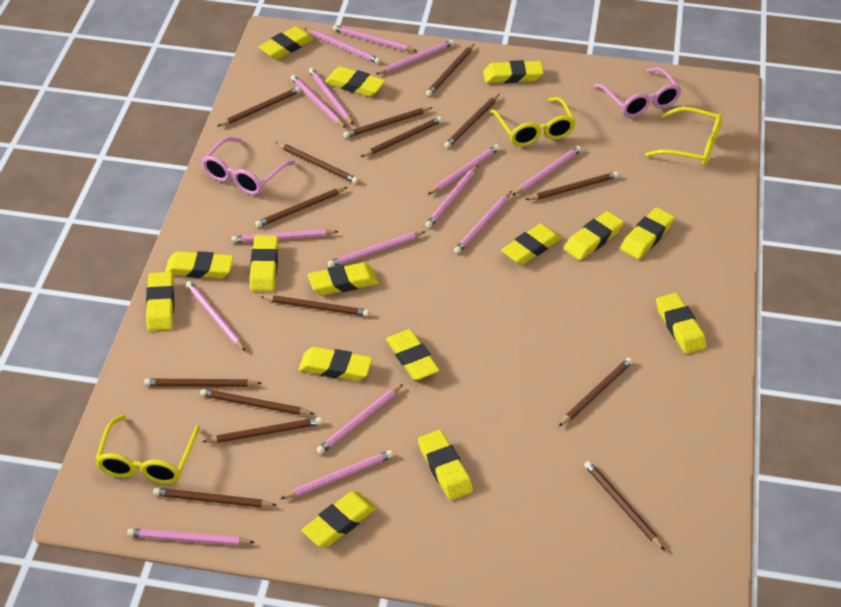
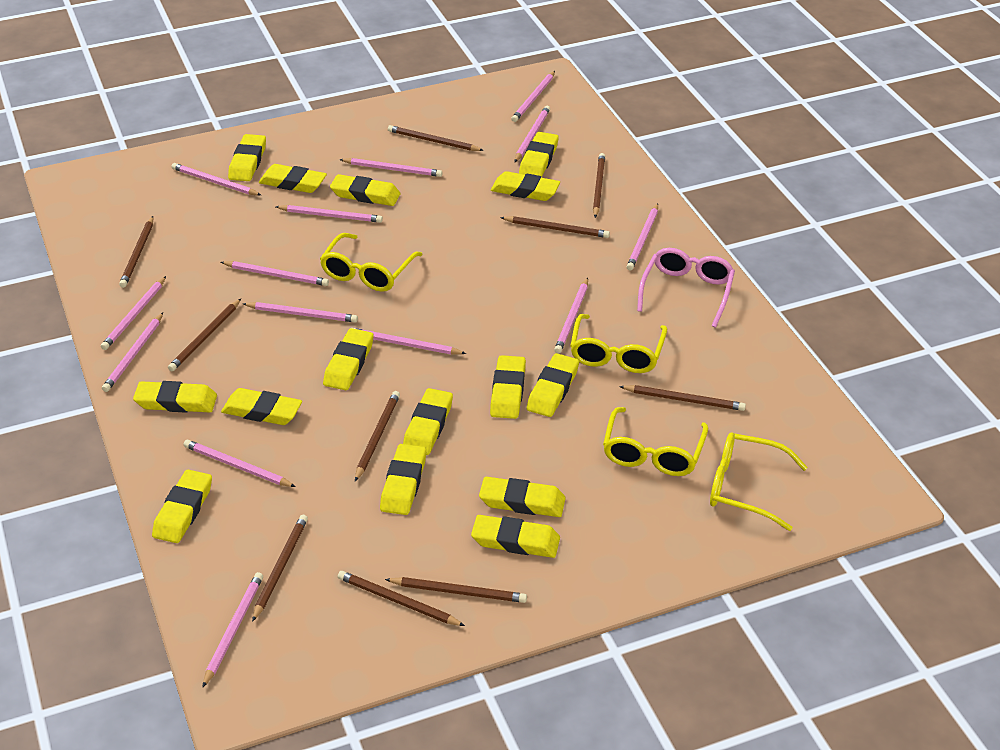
brown pencil: 15 -> 10
pink glasses: 2 -> 1
pink pencil: 15 -> 14
yellow glasses: 3 -> 4

